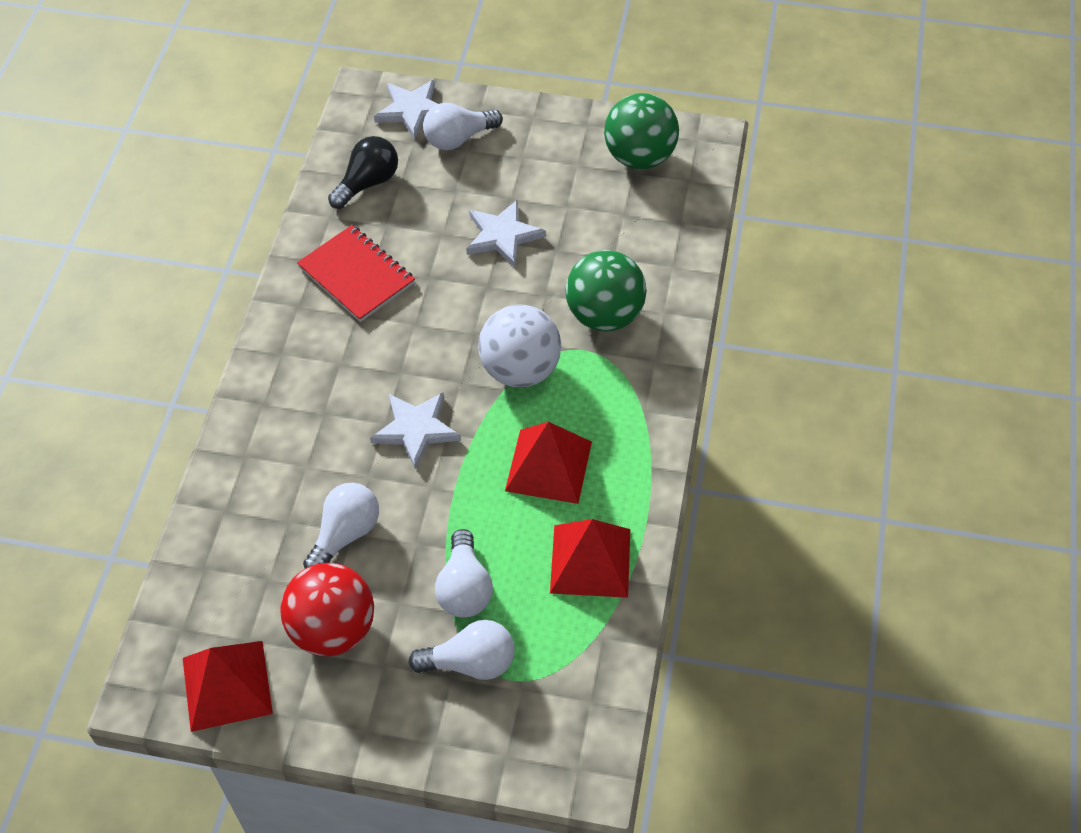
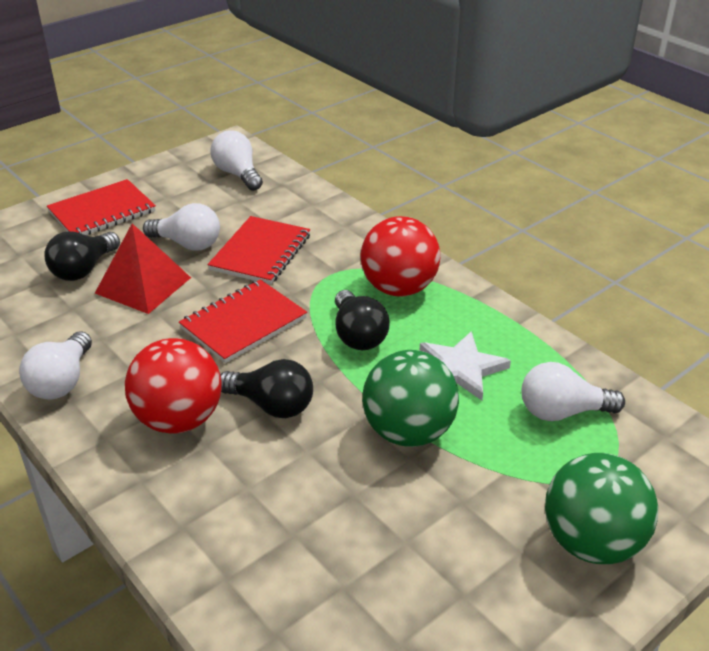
black light bulb: 1 -> 3
red ball: 1 -> 2
red notebook: 1 -> 3
red pyramid: 3 -> 1
white ball: 1 -> 0
white star: 3 -> 1

